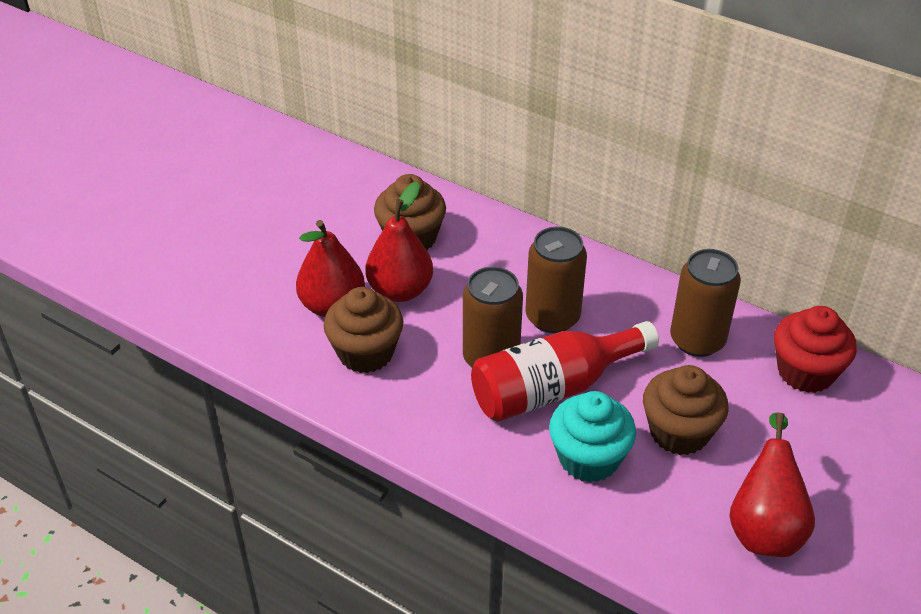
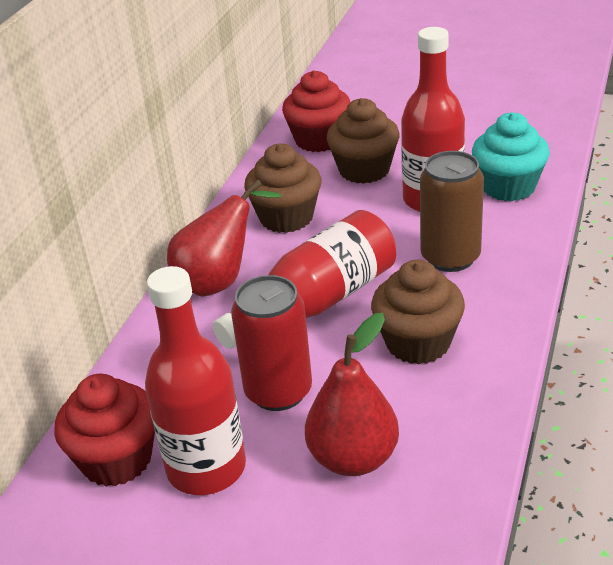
brown can: 3 -> 1
red bottle: 1 -> 3
red can: 0 -> 1
red cupcake: 1 -> 2
red pear: 3 -> 2

